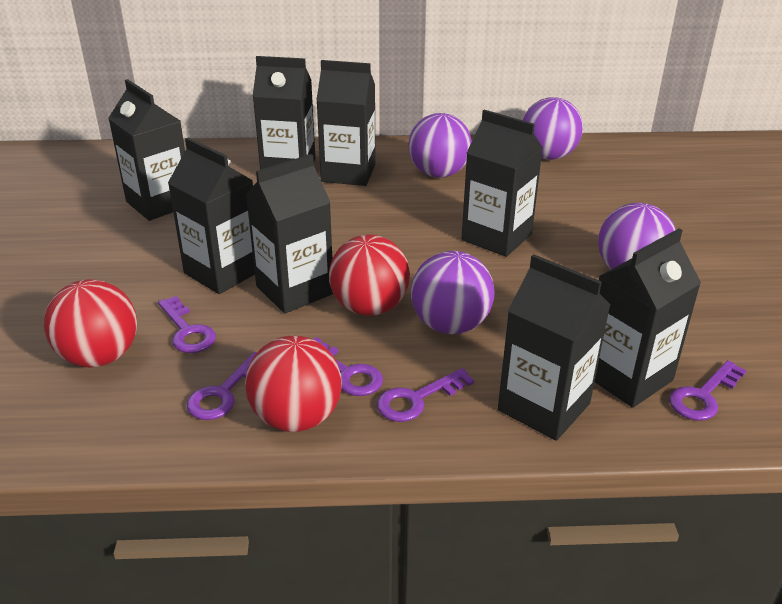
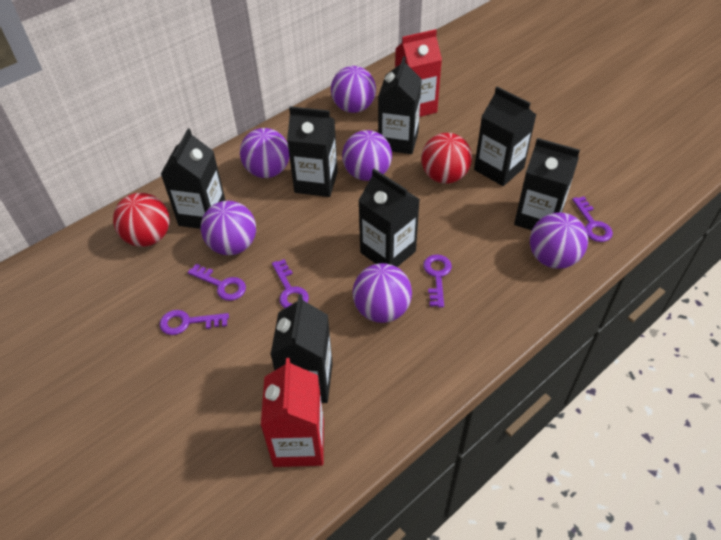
black carton: 8 -> 7
purple ball: 4 -> 6
red ball: 3 -> 2
red carton: 0 -> 2

